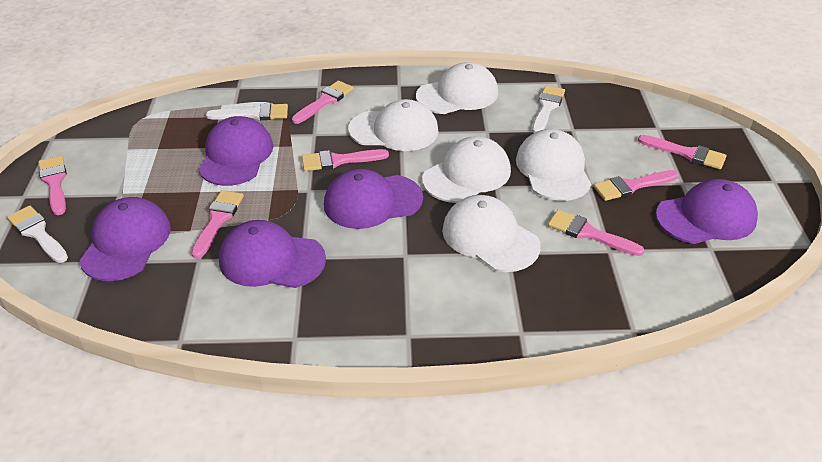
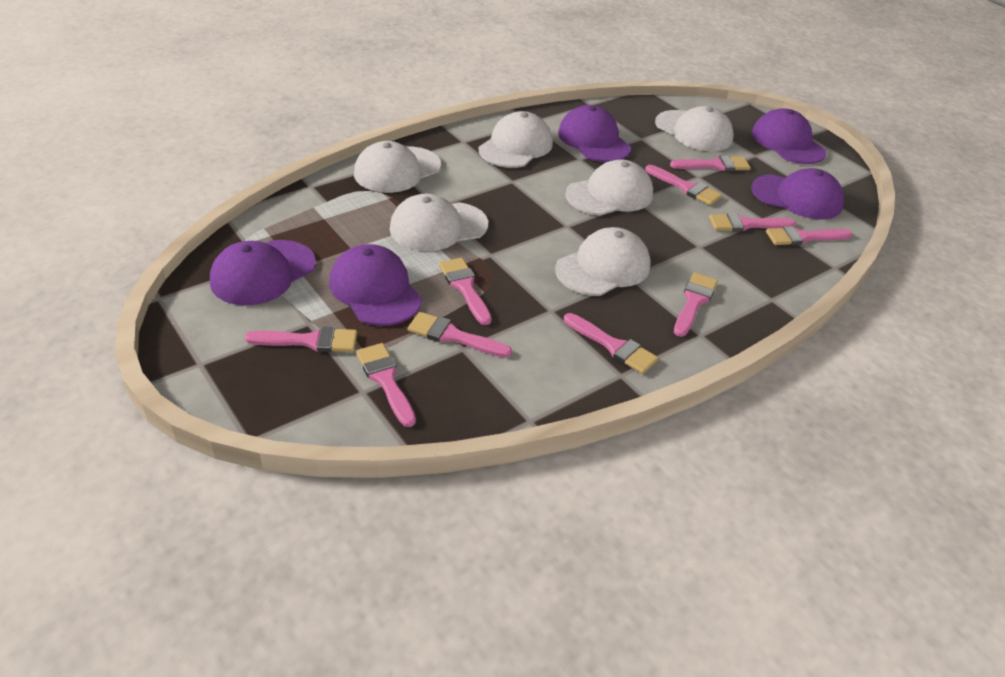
pink brush: 7 -> 10
white brush: 3 -> 0
white cap: 5 -> 6

